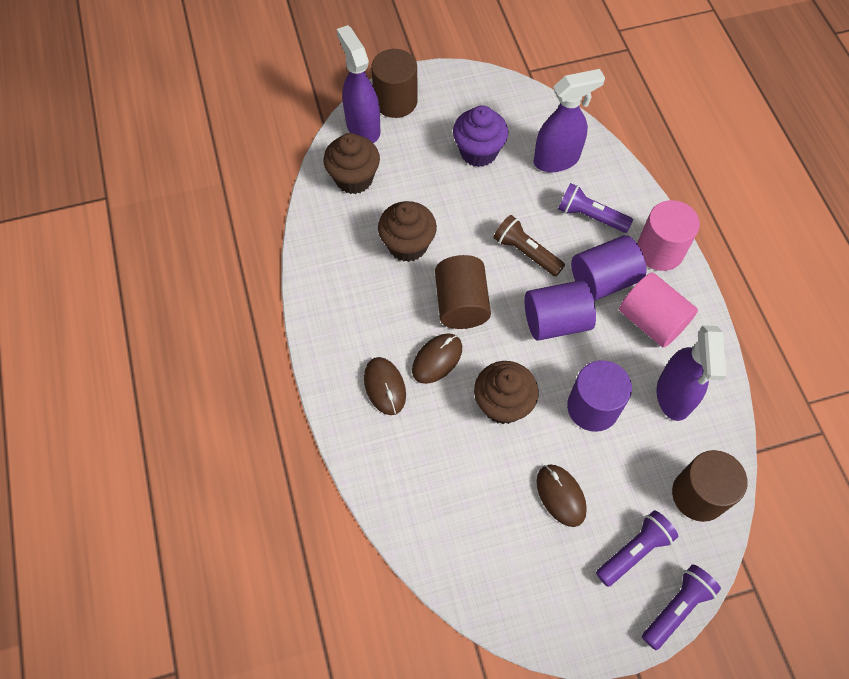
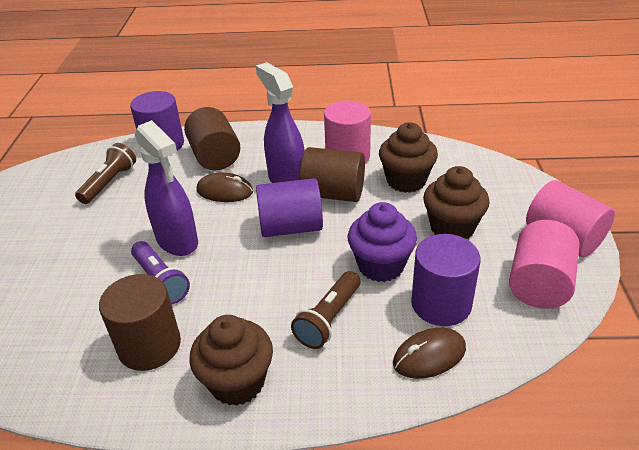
brown flashlight: 1 -> 2
brown mouse: 3 -> 2
pink cylinder: 2 -> 3
purple flashlight: 3 -> 1
purple spray bottle: 3 -> 2

